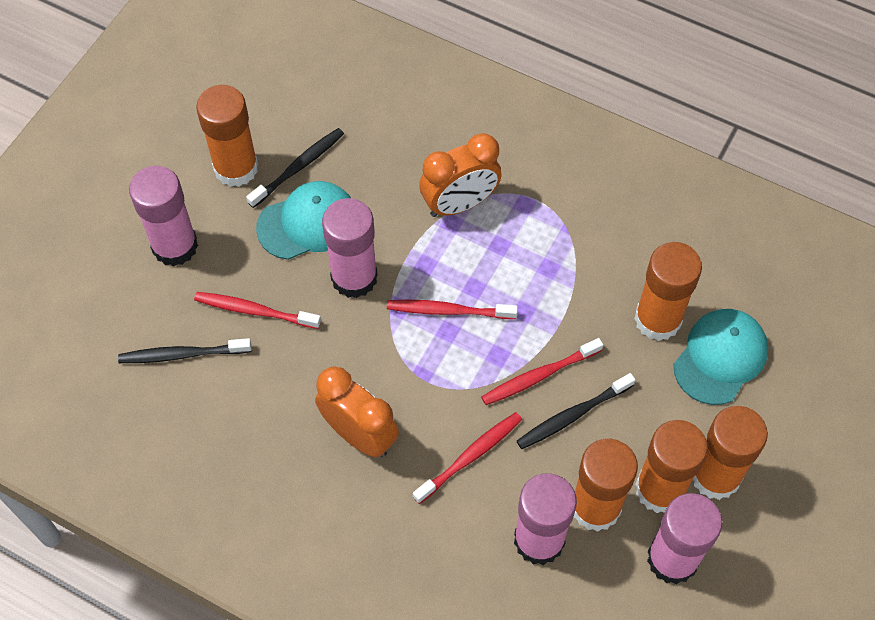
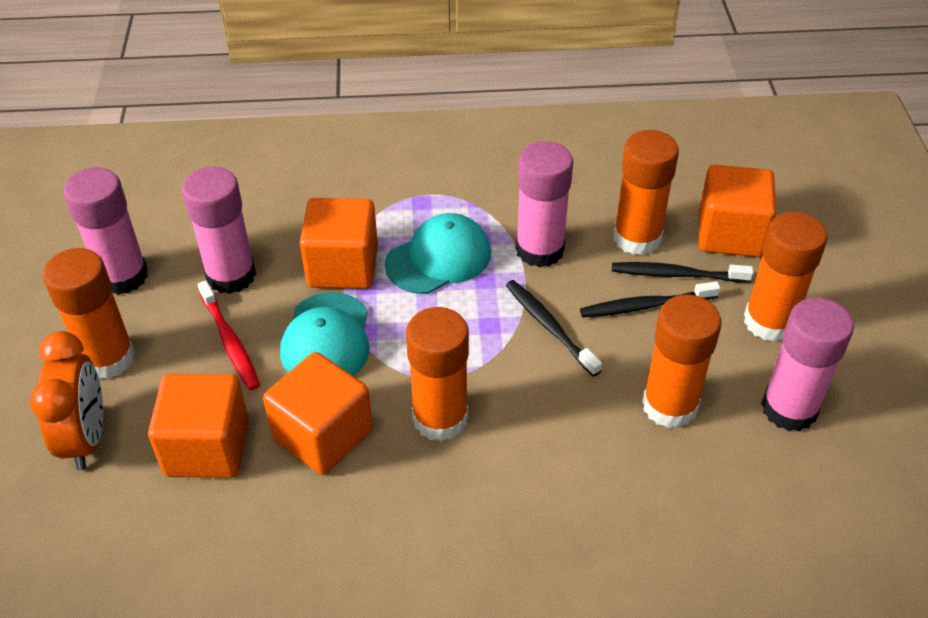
orange clock: 2 -> 1
orange cube: 0 -> 4
red toothbrush: 4 -> 1

